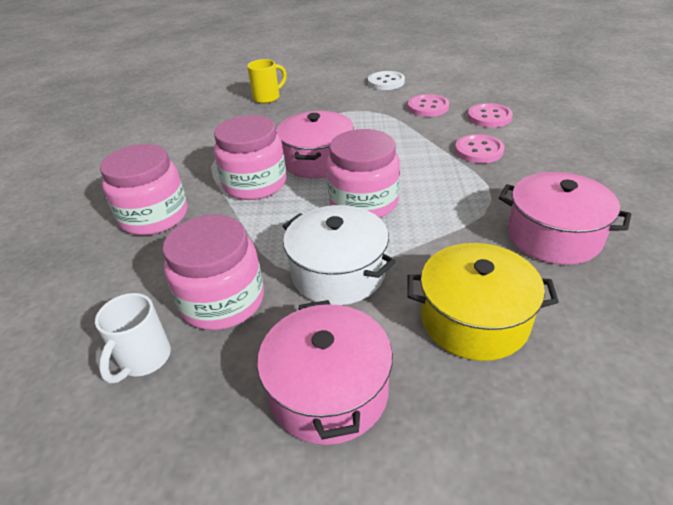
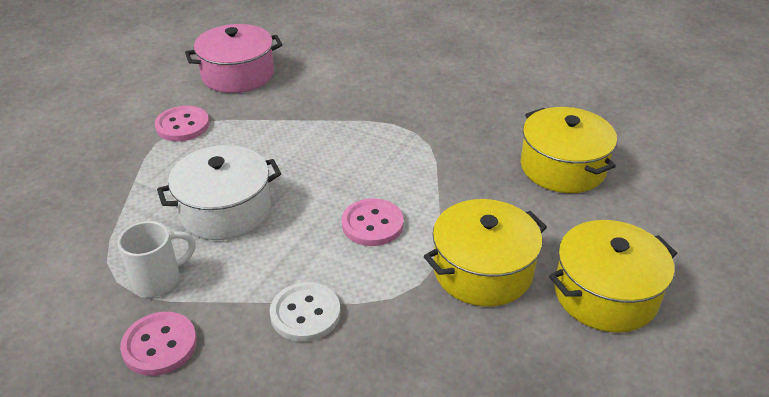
pink jar: 4 -> 0
pink pot: 3 -> 1
yellow mug: 1 -> 0
yellow pot: 1 -> 3

